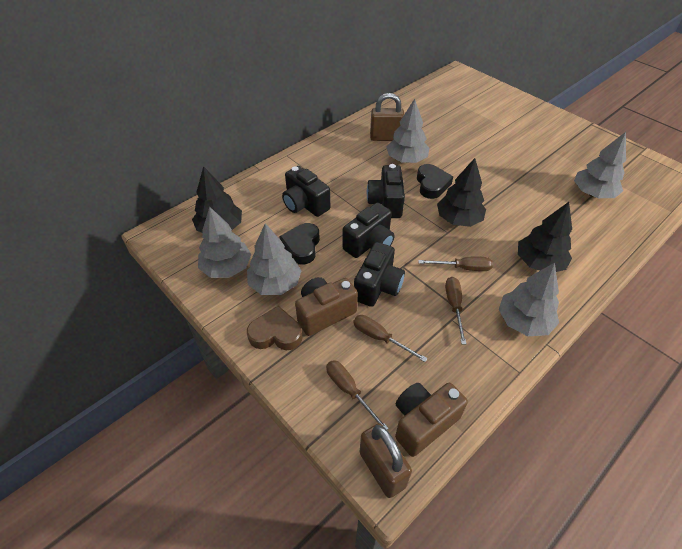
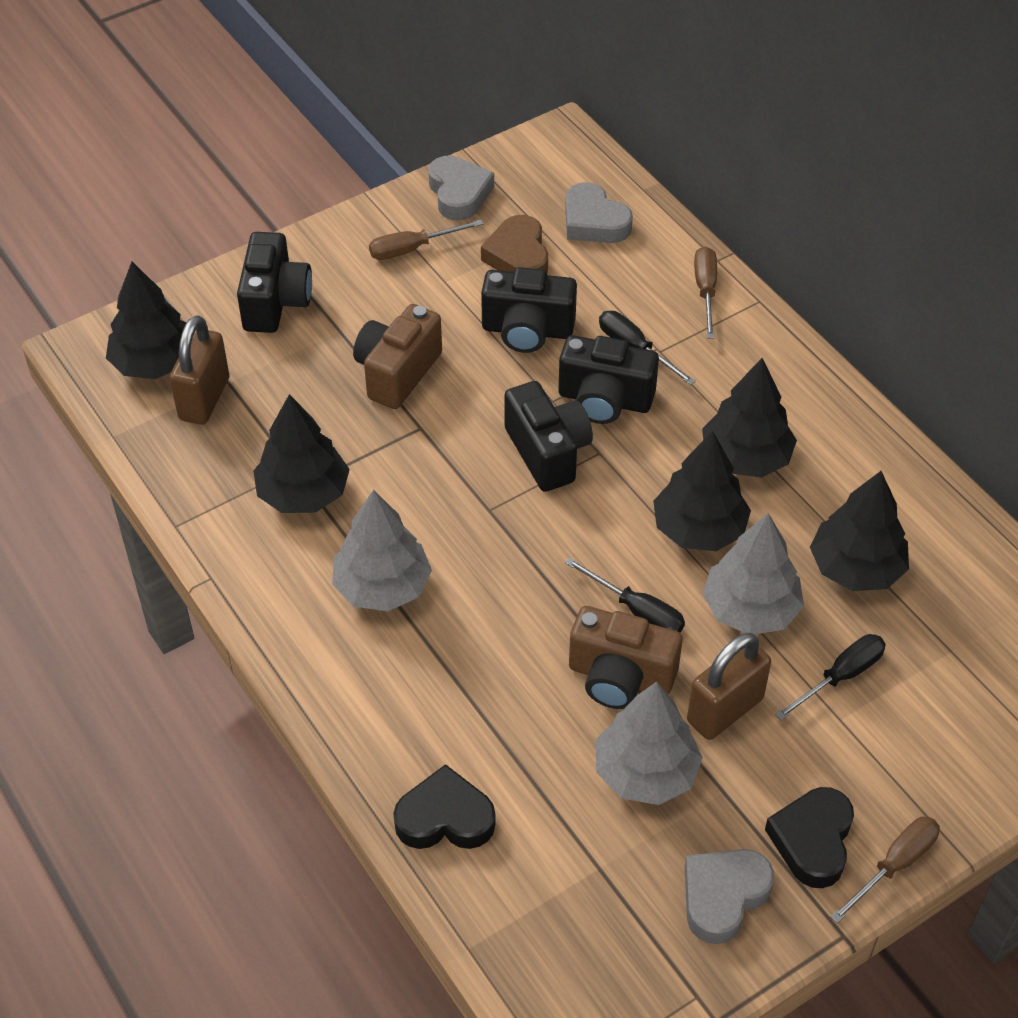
black screwdriver: 0 -> 3
black tree: 3 -> 5
brown screwdriver: 4 -> 3
grey heart: 0 -> 3
grey tree: 5 -> 3

